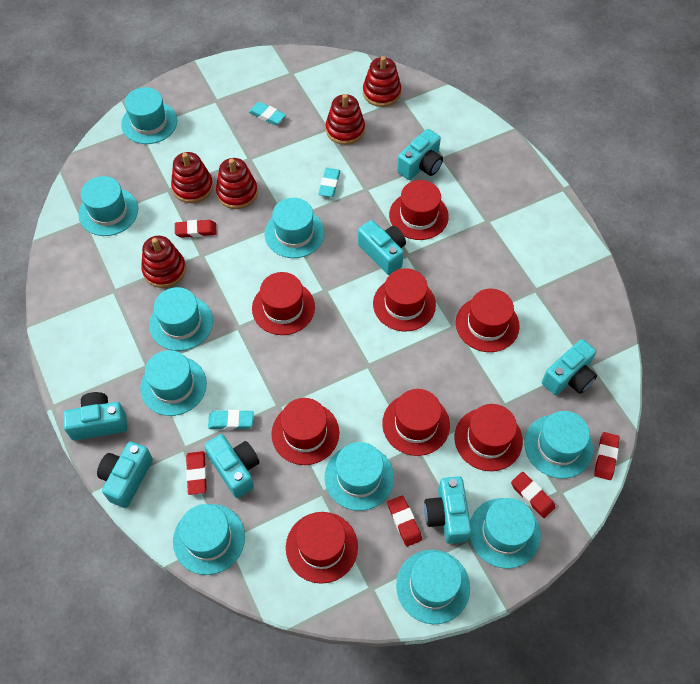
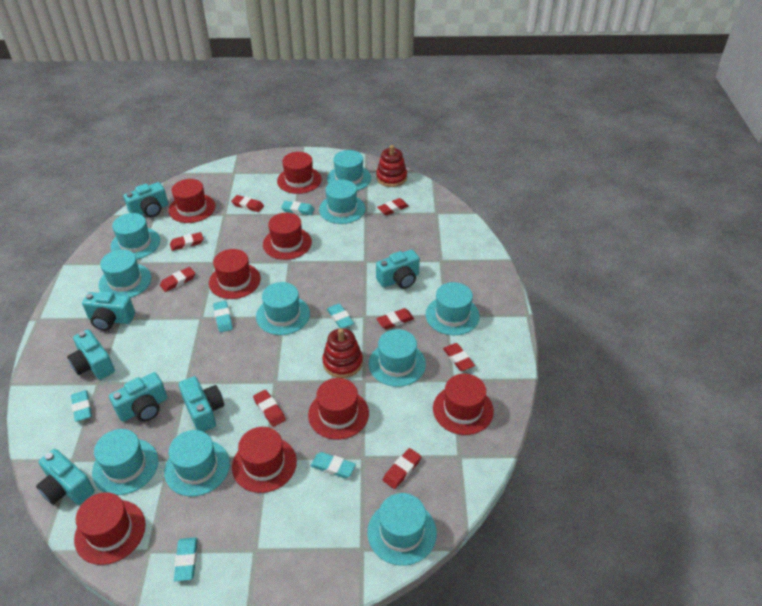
red eraser: 5 -> 8
red stacking toy: 5 -> 2
turquoise eraser: 3 -> 6

